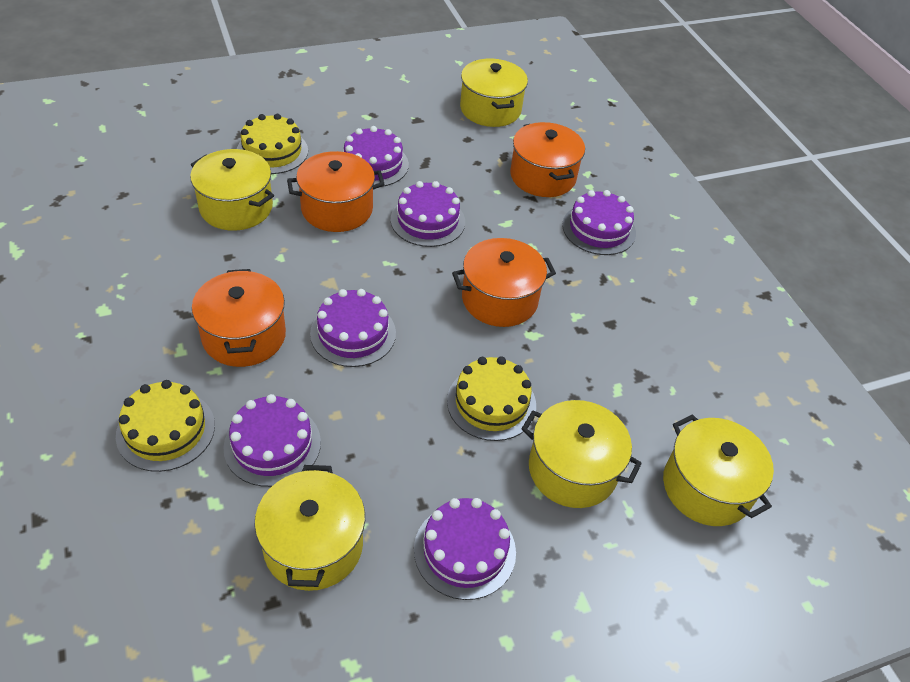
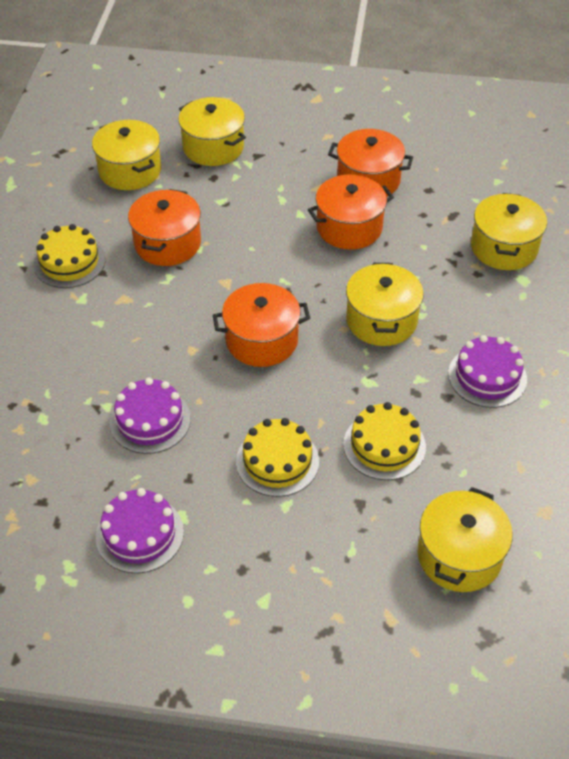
purple cake: 6 -> 3

